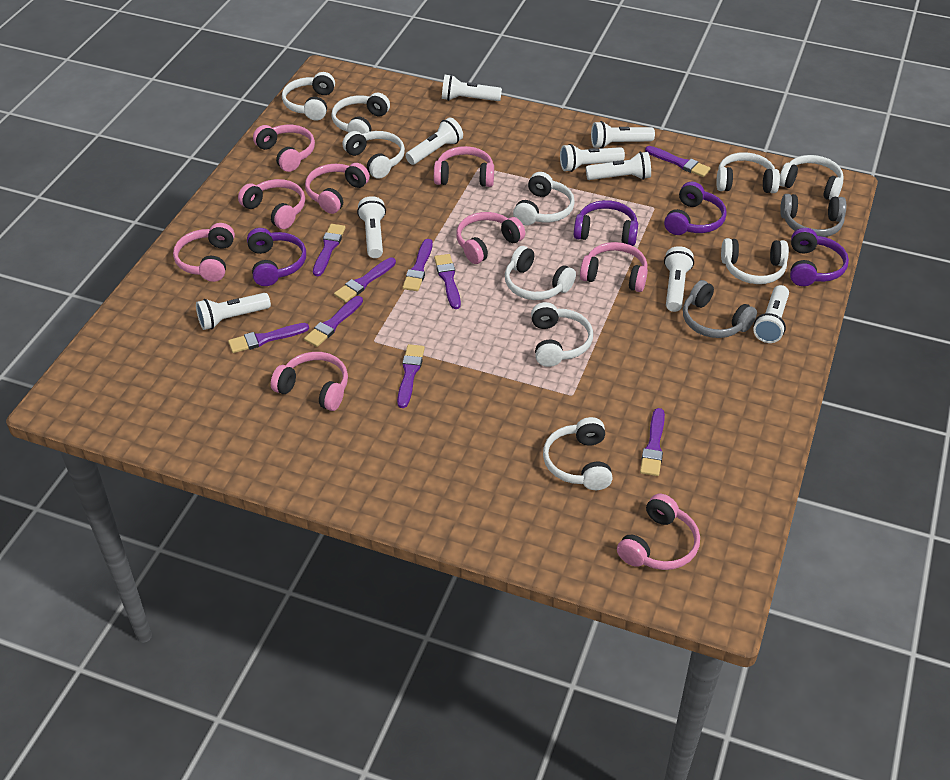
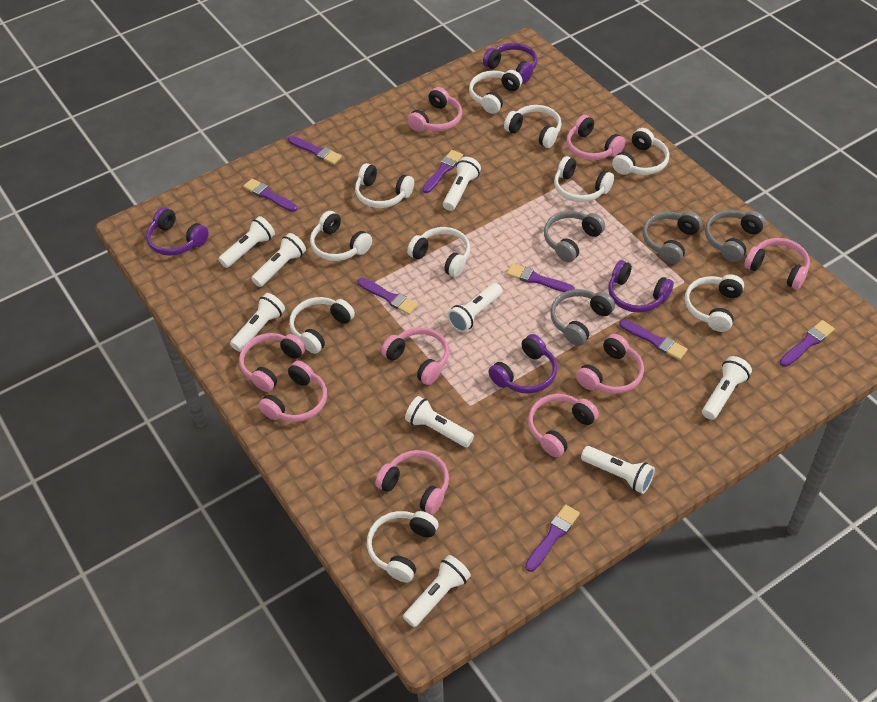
grey headphones: 2 -> 4
purple brush: 9 -> 8

